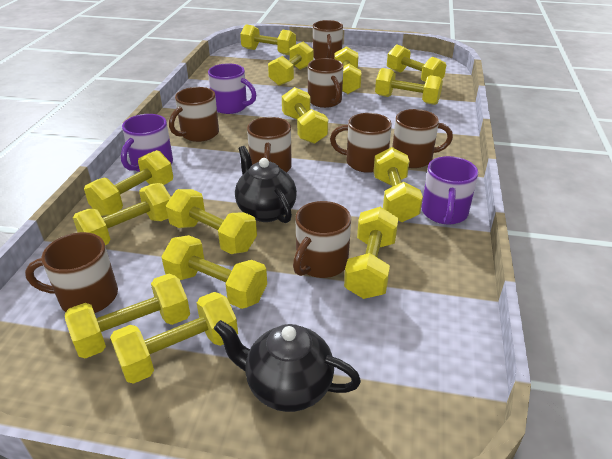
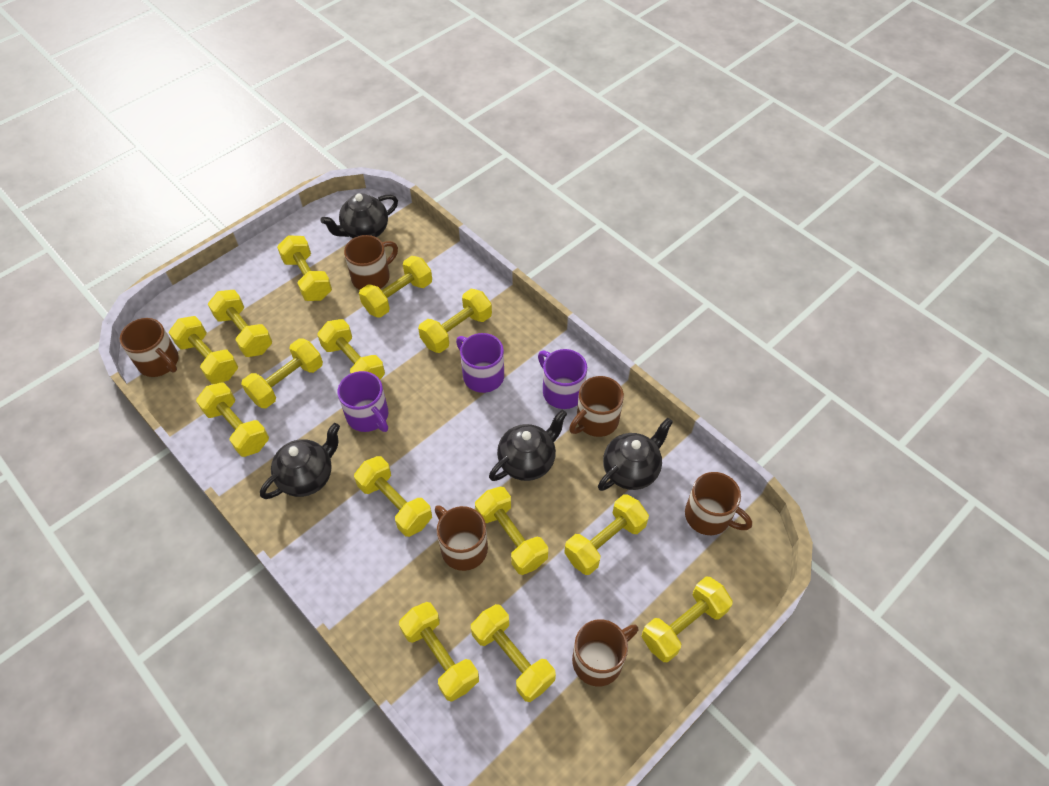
black teapot: 2 -> 4
brown mug: 8 -> 6

